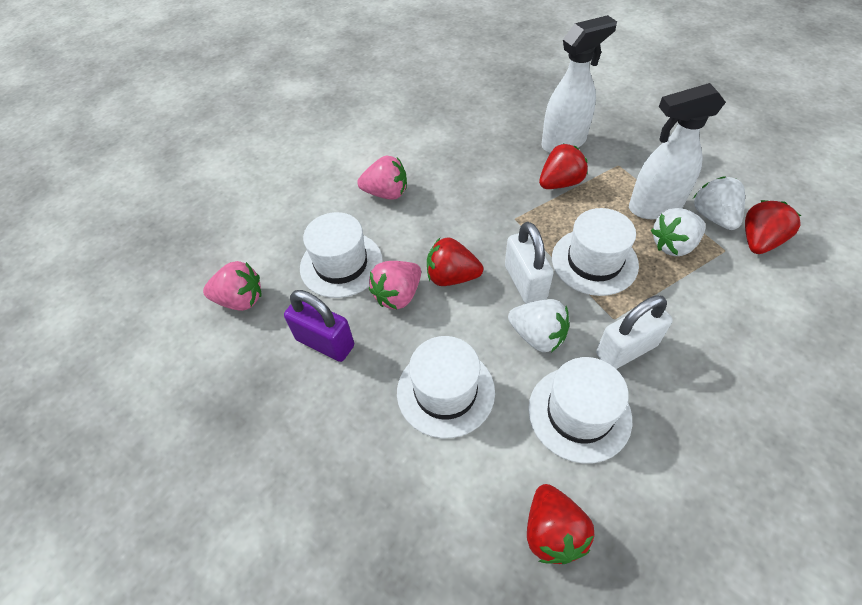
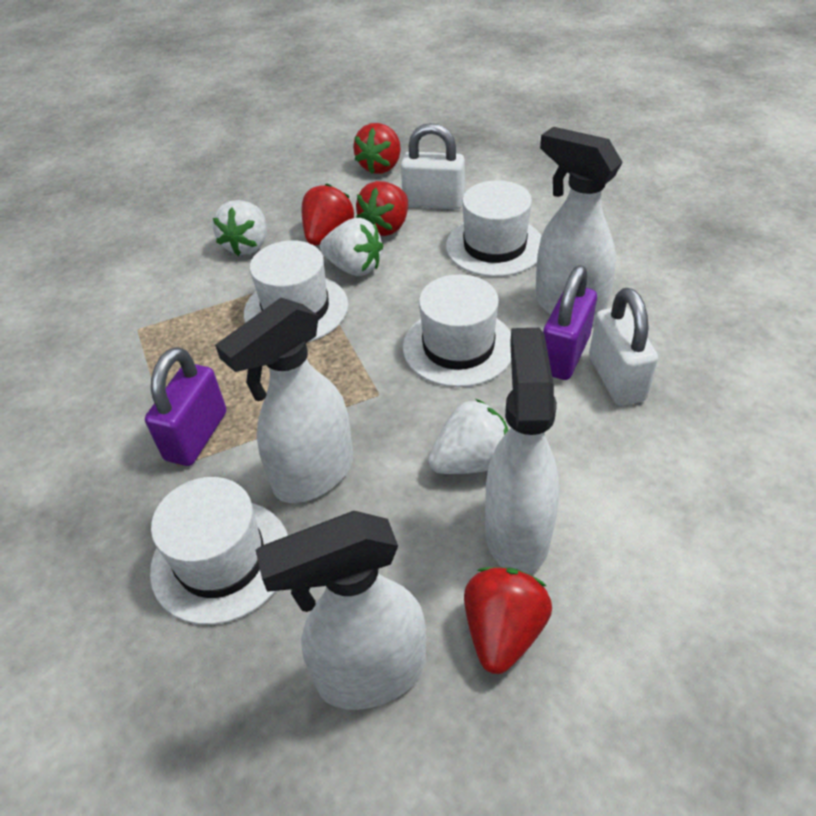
pink strawberry: 3 -> 0
purple padlock: 1 -> 2
white spray bottle: 2 -> 4

